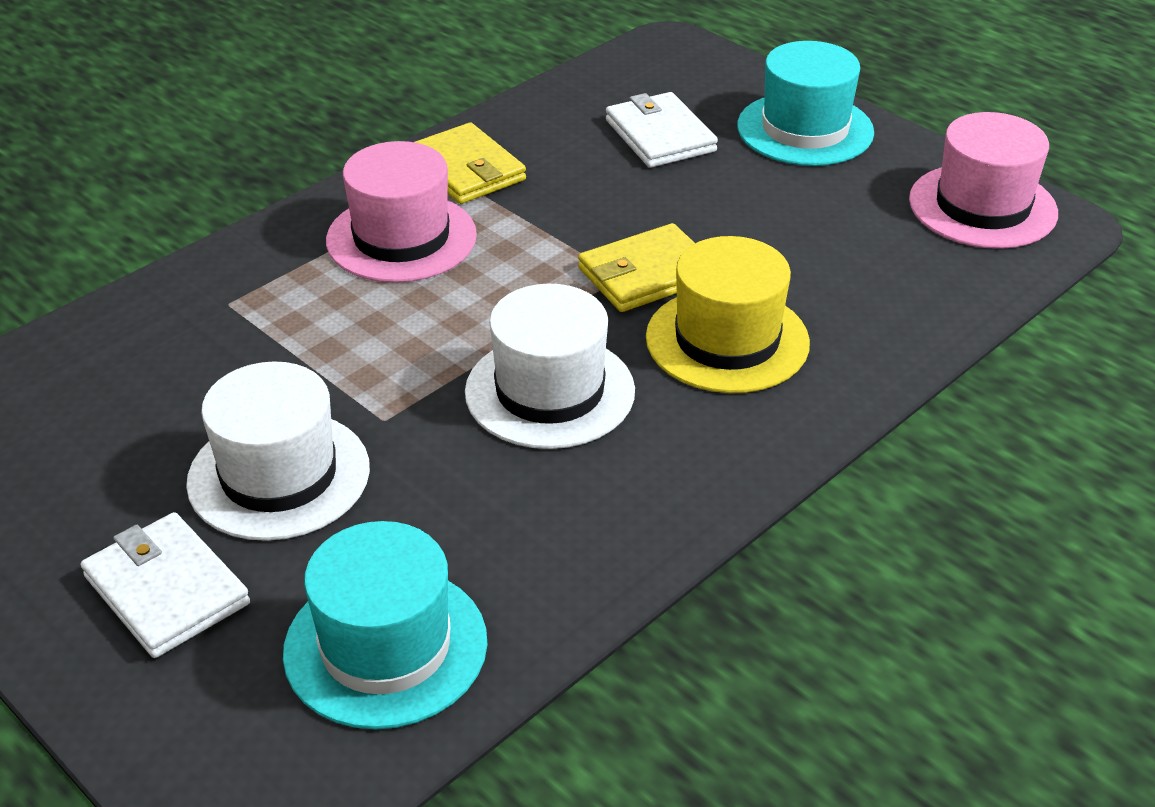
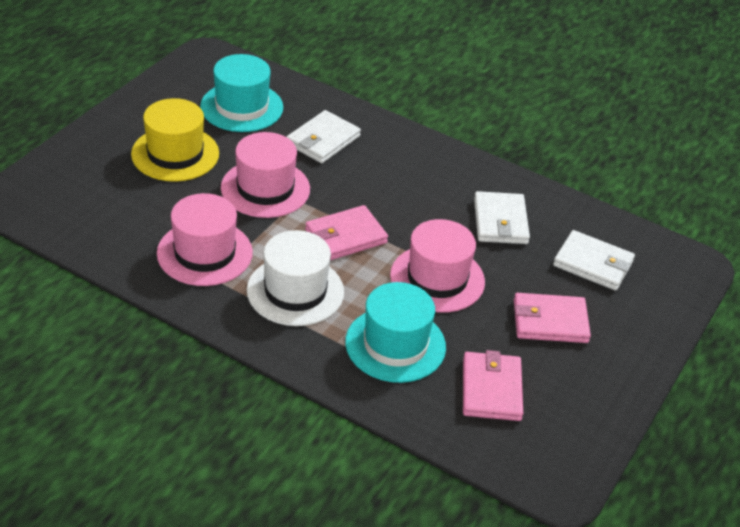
pink hat: 2 -> 3
pink wallet: 0 -> 3
white hat: 2 -> 1
white wallet: 2 -> 3
yellow wallet: 2 -> 0

